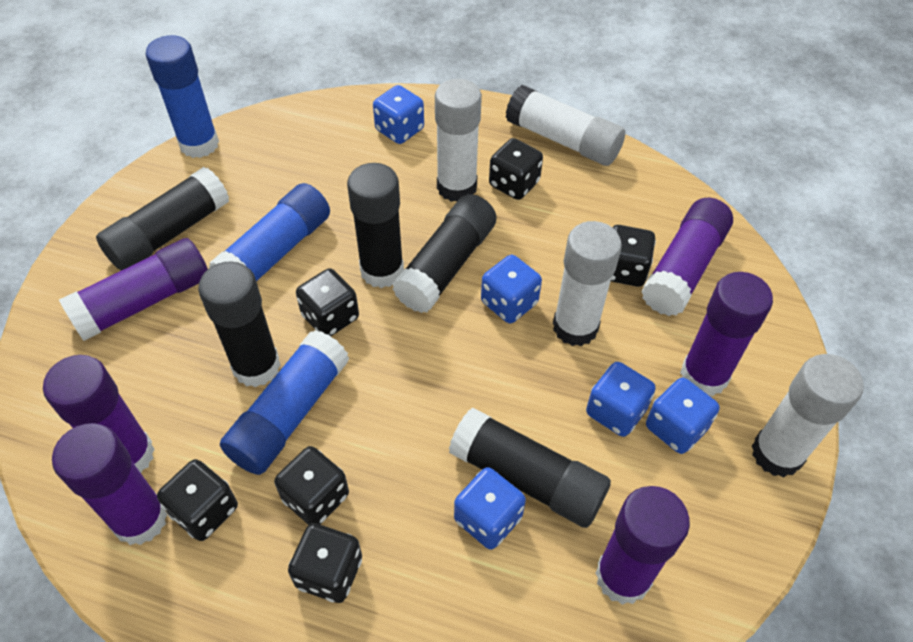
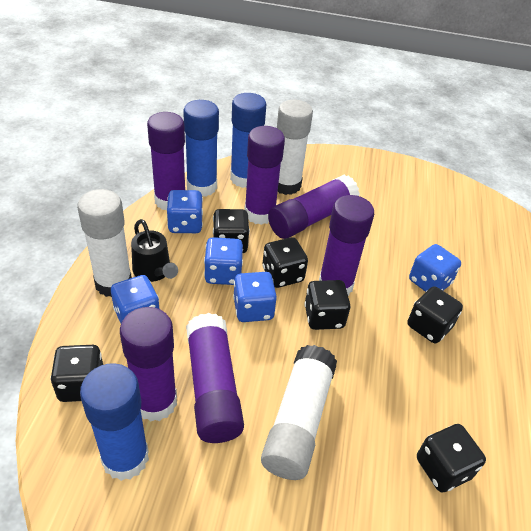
black glue stick: 5 -> 0
black watering can: 0 -> 1
white glue stick: 4 -> 3

